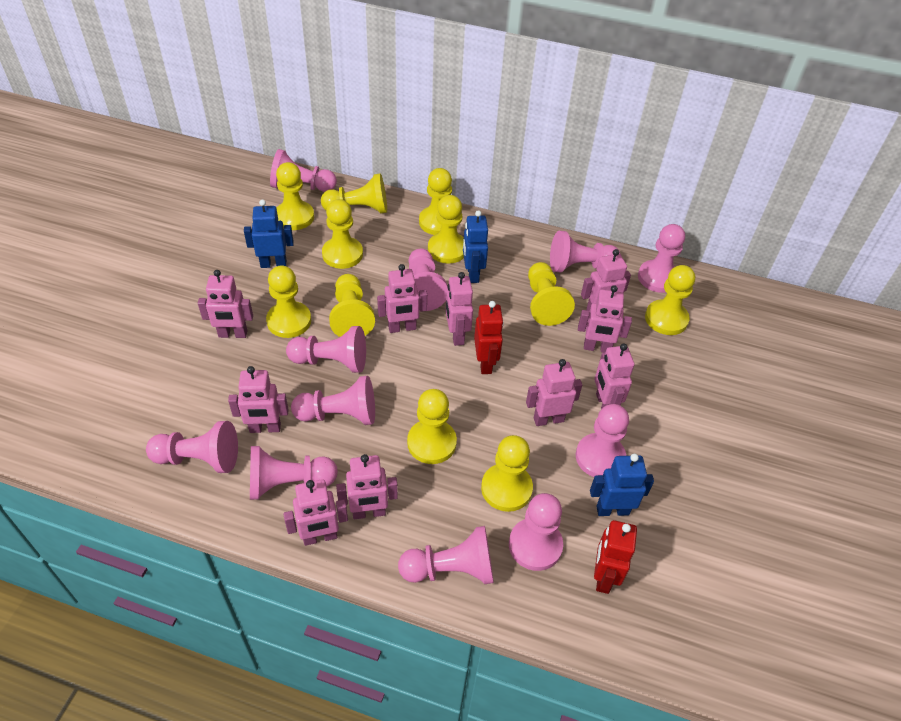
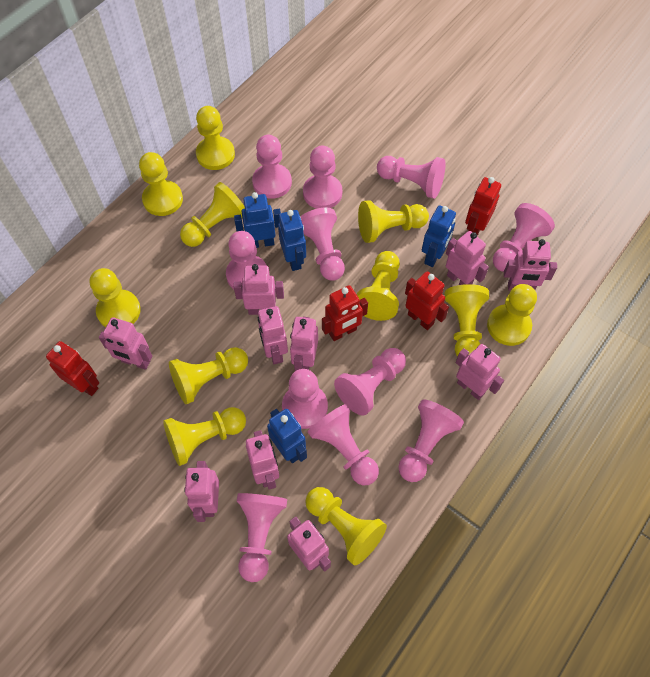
blue robot: 3 -> 4
red robot: 2 -> 4

